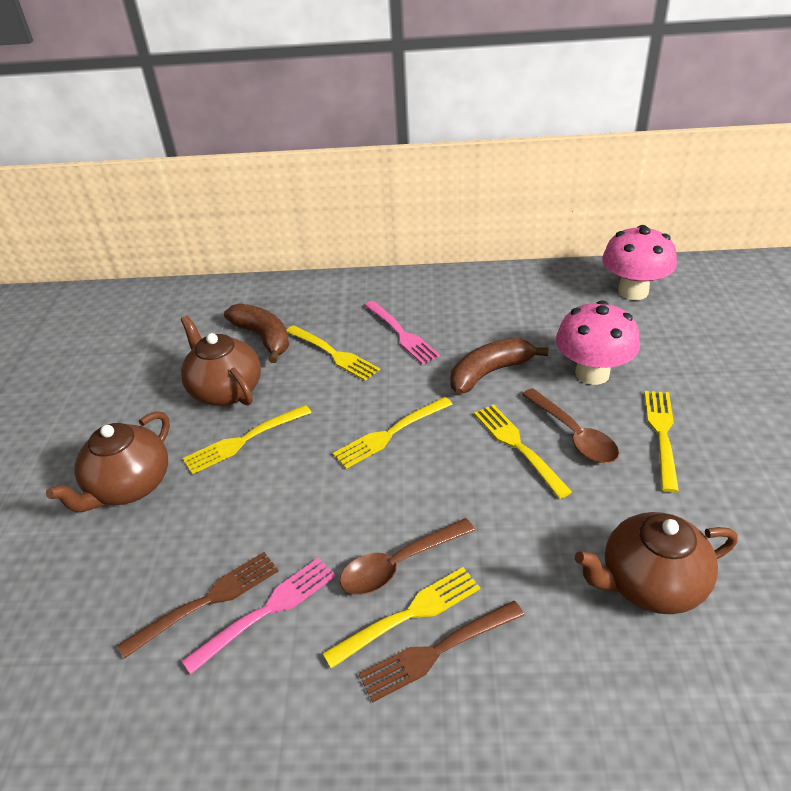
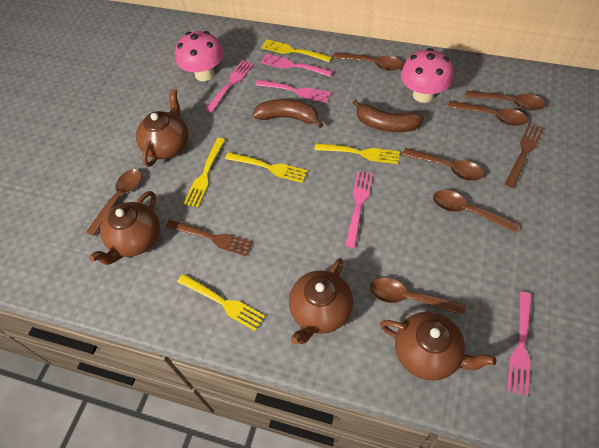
brown spoon: 2 -> 7
brown teapot: 3 -> 4
pink fork: 2 -> 5
yellow fork: 6 -> 5

